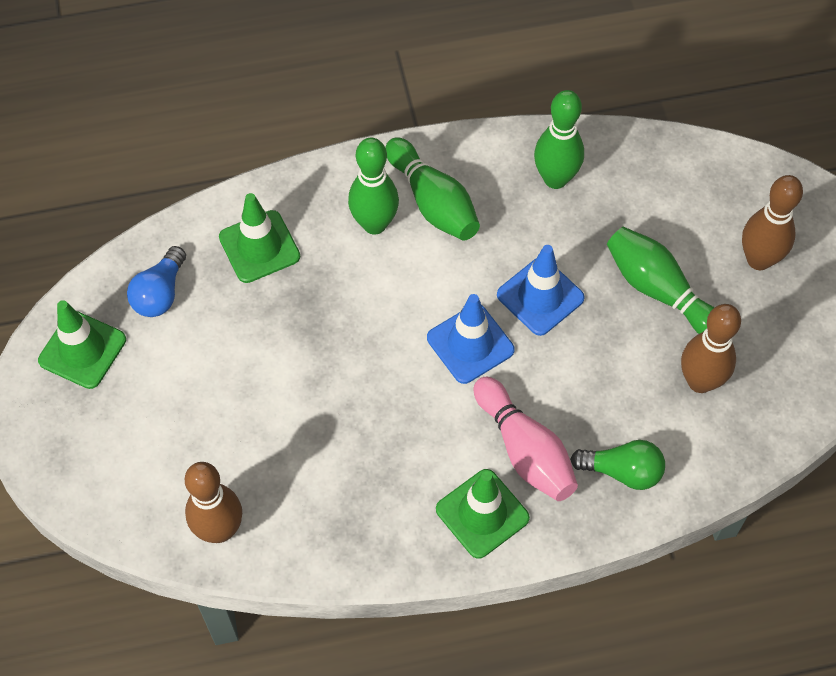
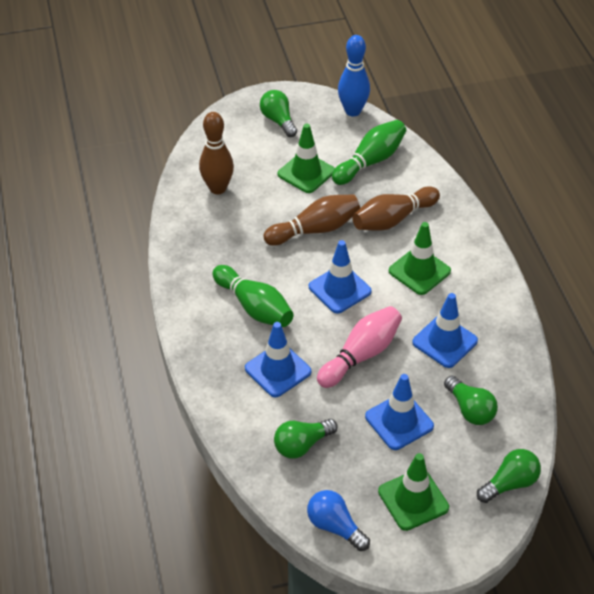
blue bowling pin: 0 -> 1
blue traffic cone: 2 -> 4
green bowling pin: 4 -> 2
green light bulb: 1 -> 4

